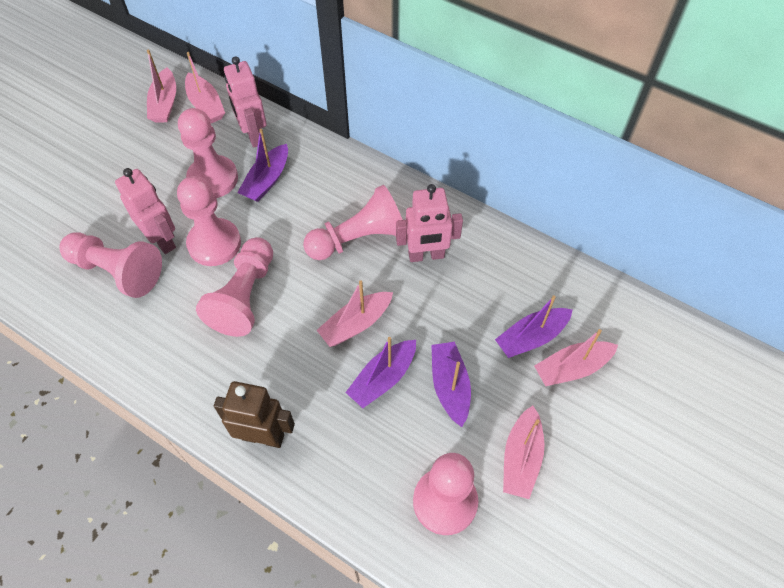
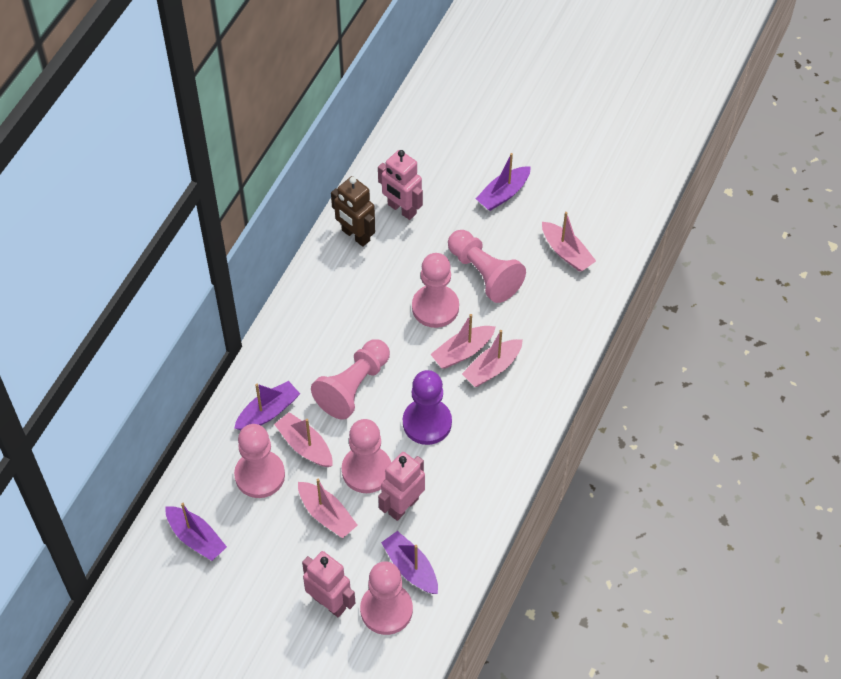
purple pawn: 0 -> 1

